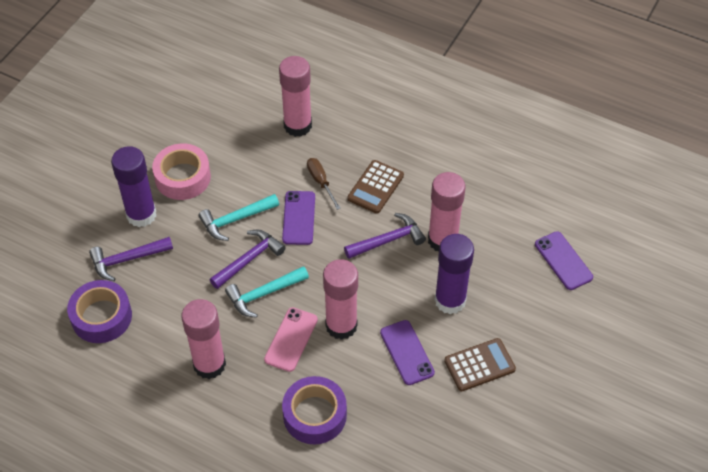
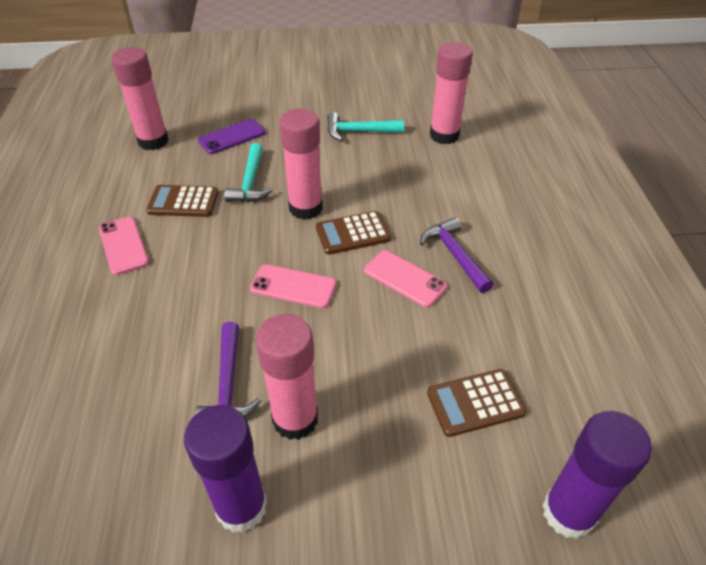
brown calculator: 2 -> 3
brown screwdriver: 1 -> 0
pink phone: 1 -> 3
pink tape: 1 -> 0
purple hammer: 3 -> 2
purple phone: 3 -> 1
purple tape: 2 -> 0

